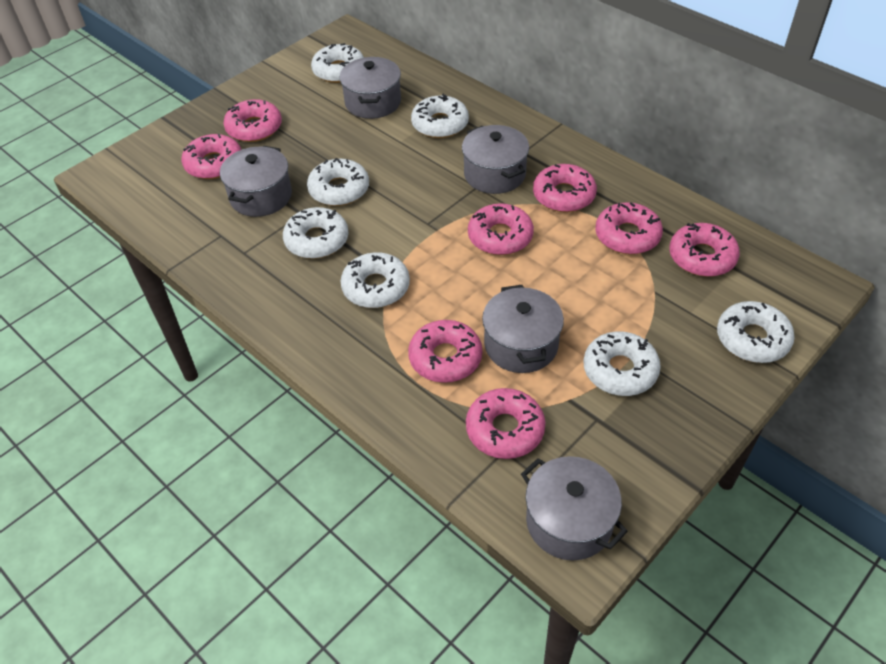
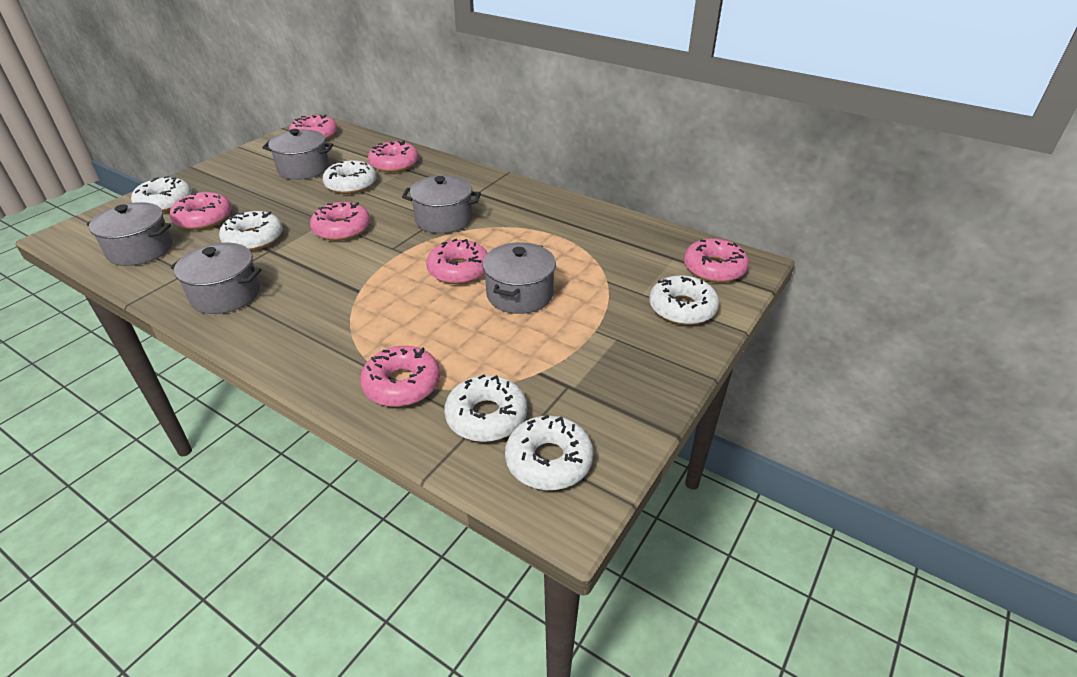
pink donut: 8 -> 7
white donut: 7 -> 6

